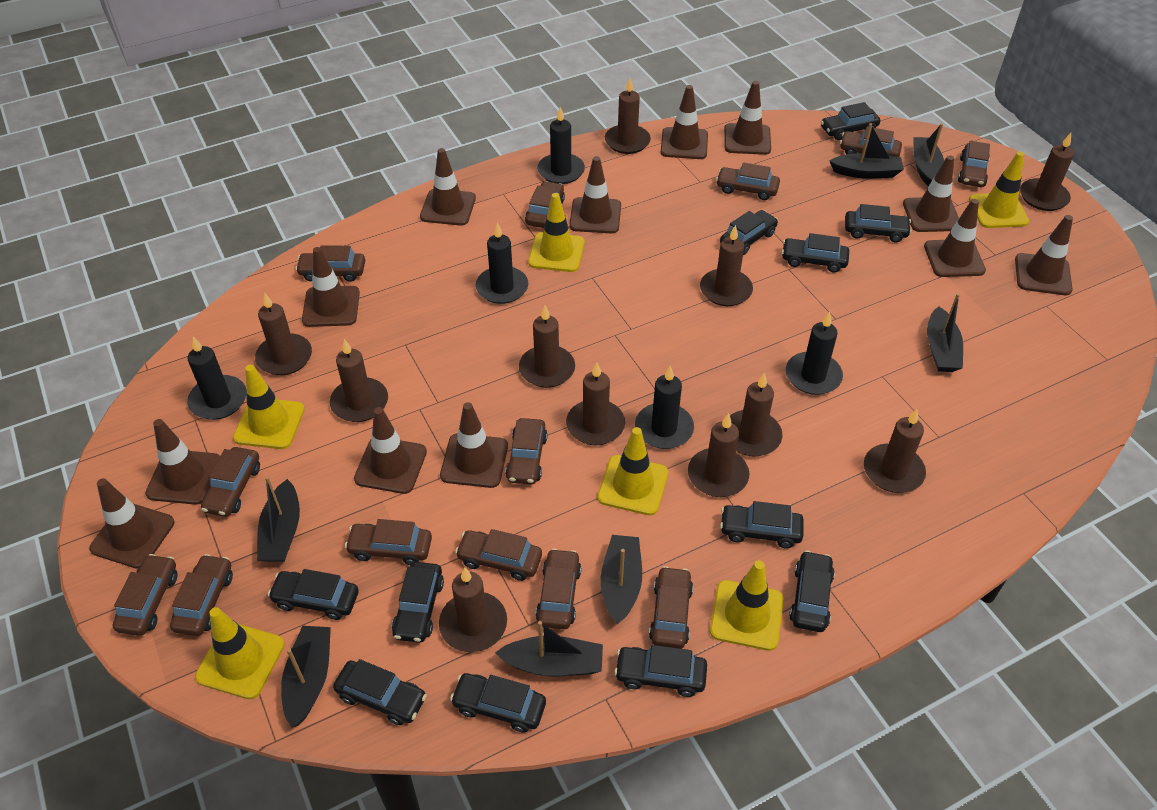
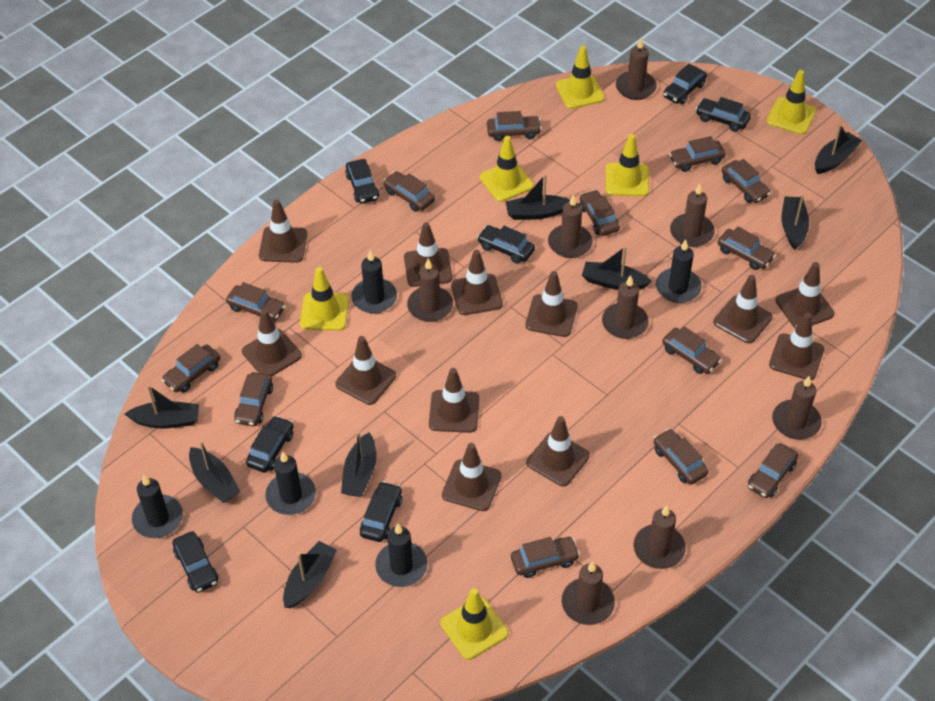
black boat: 7 -> 8
black car: 11 -> 7
brown candle: 11 -> 8

